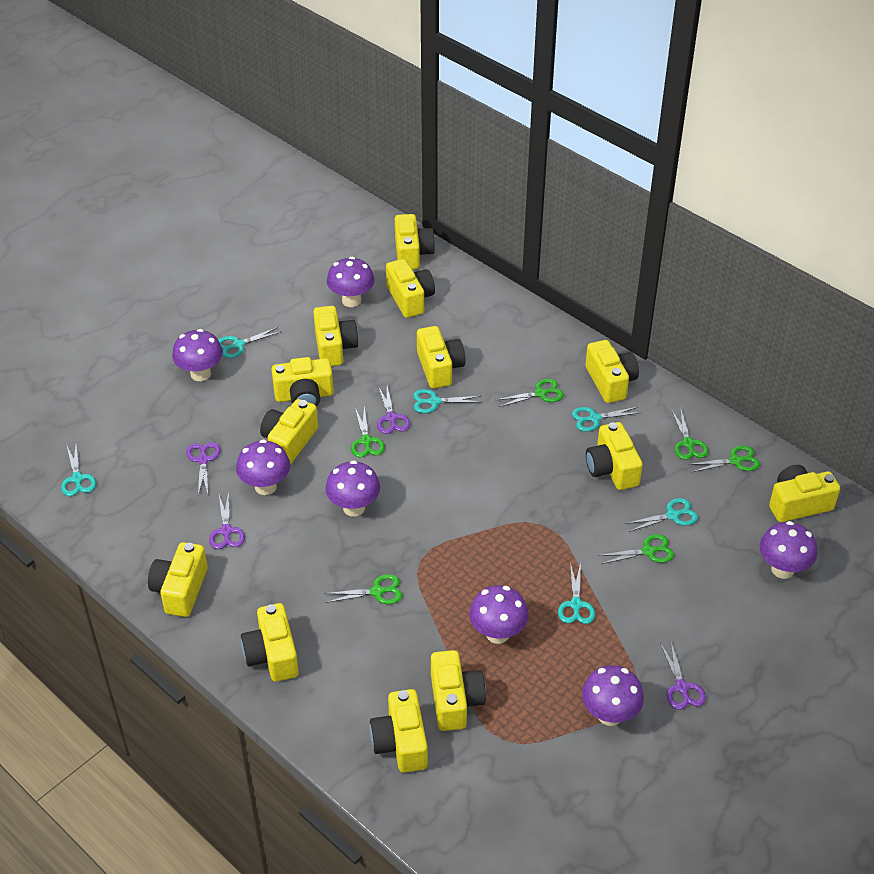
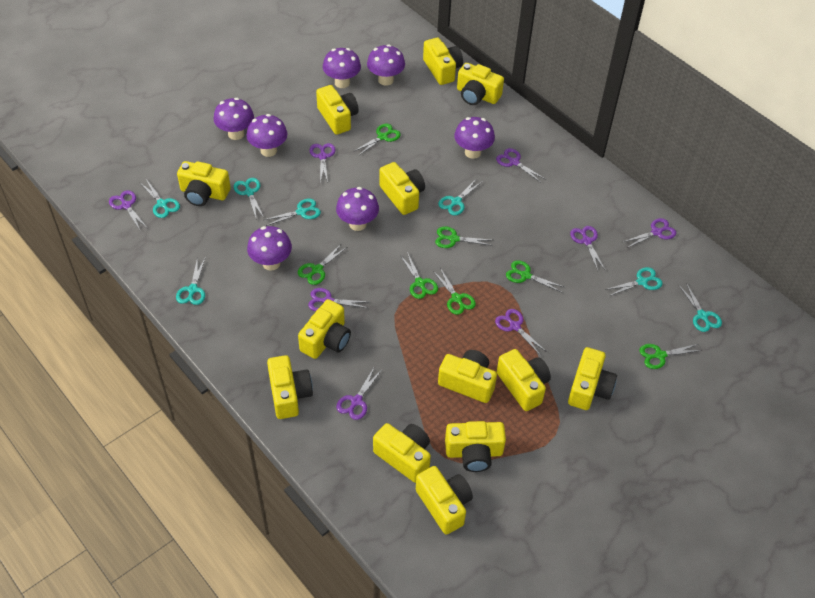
green scissors: 6 -> 7
purple scissors: 4 -> 8
turquoise scissors: 6 -> 7

